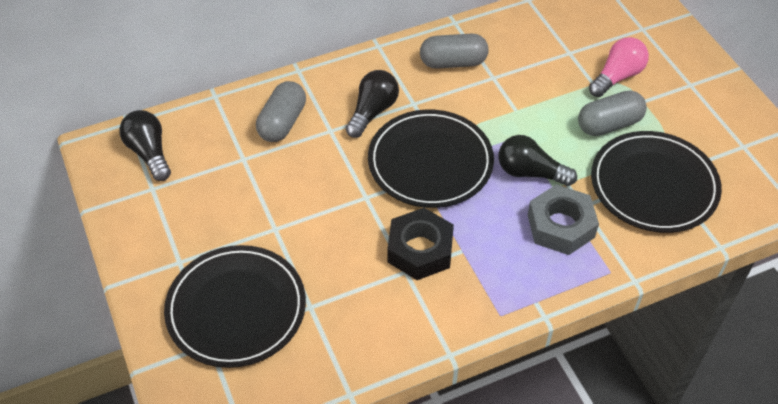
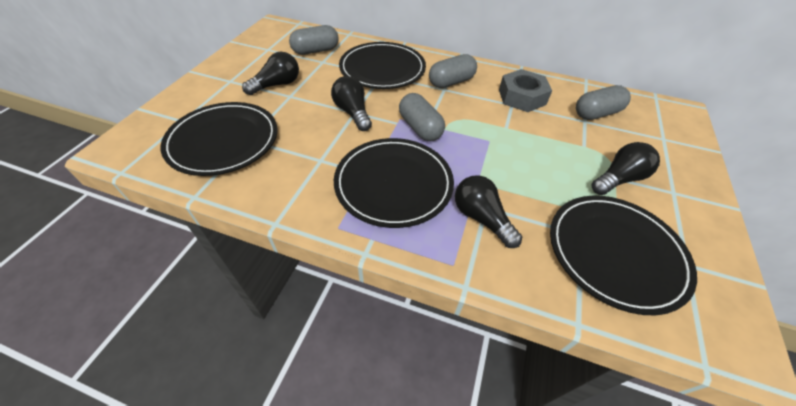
black light bulb: 3 -> 4
black nut: 1 -> 0
black plate: 3 -> 4
grey capsule: 3 -> 4
pink light bulb: 1 -> 0

